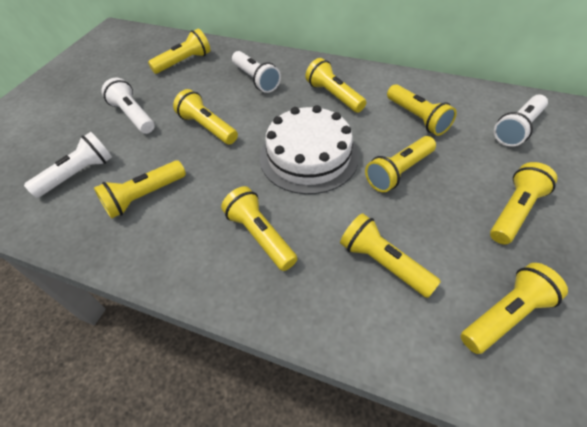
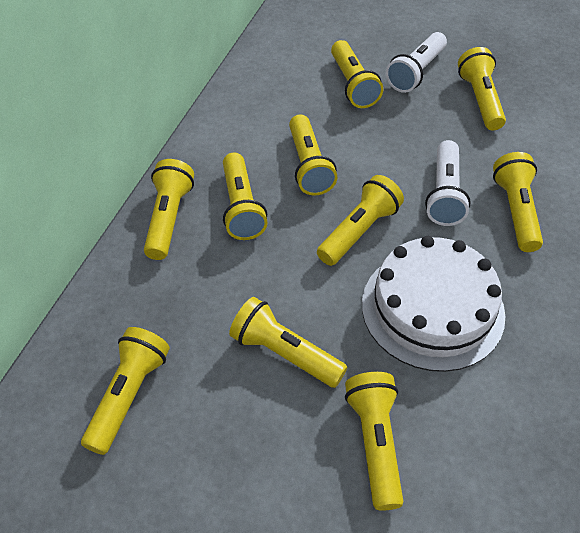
white flashlight: 4 -> 2

